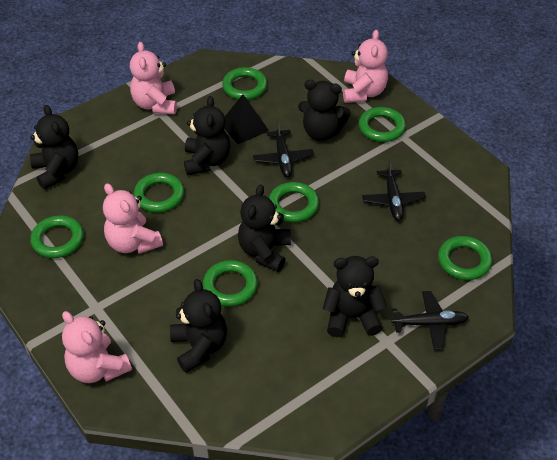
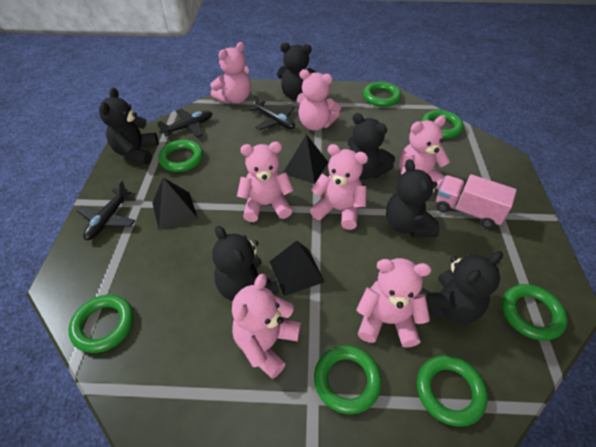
black pyramid: 1 -> 3
pink teddy bear: 4 -> 7
pink truck: 0 -> 1

